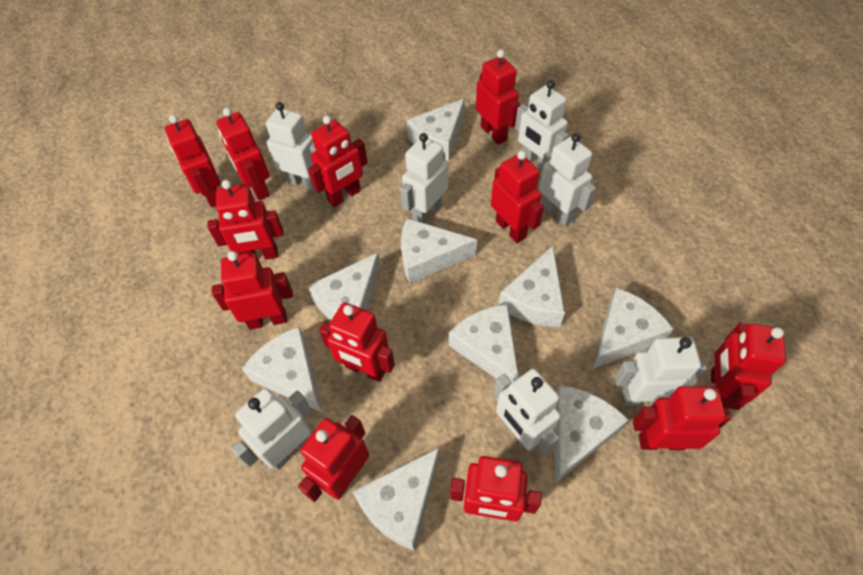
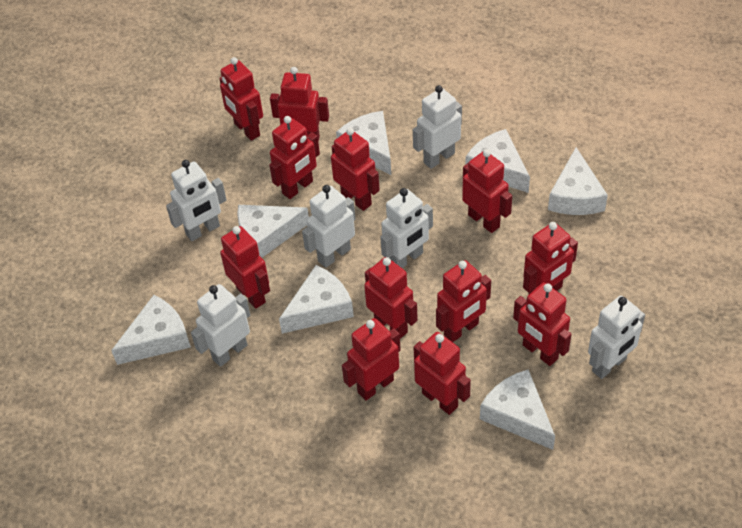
white cheese: 9 -> 7
white robot: 7 -> 6

